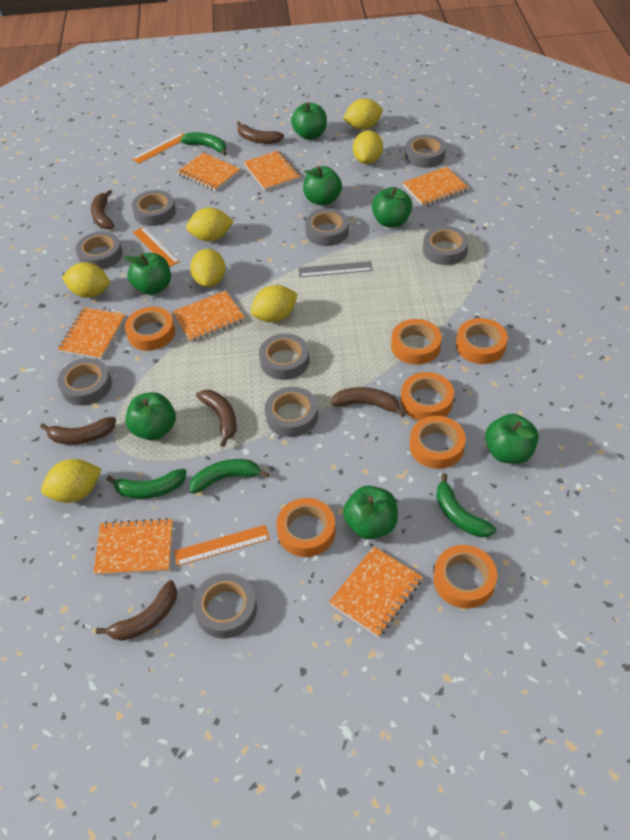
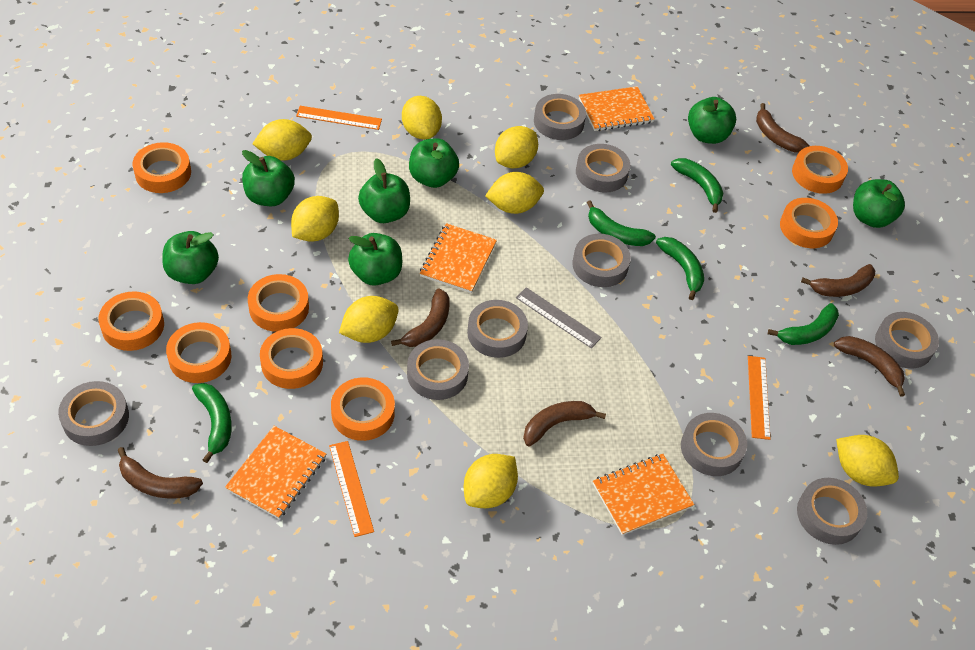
green banana: 4 -> 5
orange notebook: 7 -> 4
orange tape: 7 -> 8
yellow lemon: 7 -> 8

